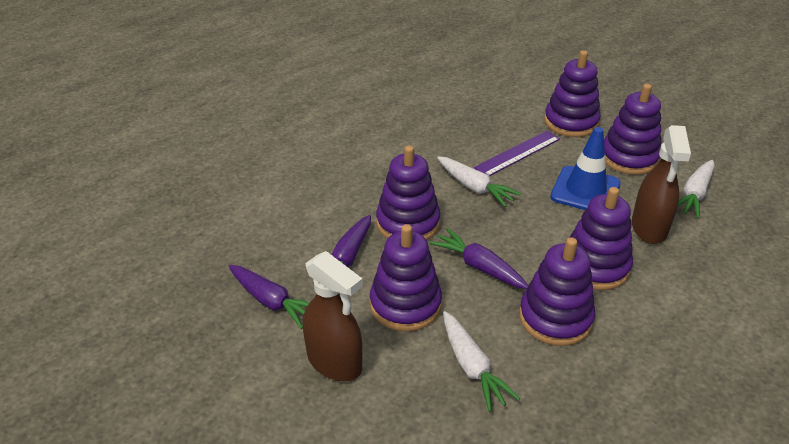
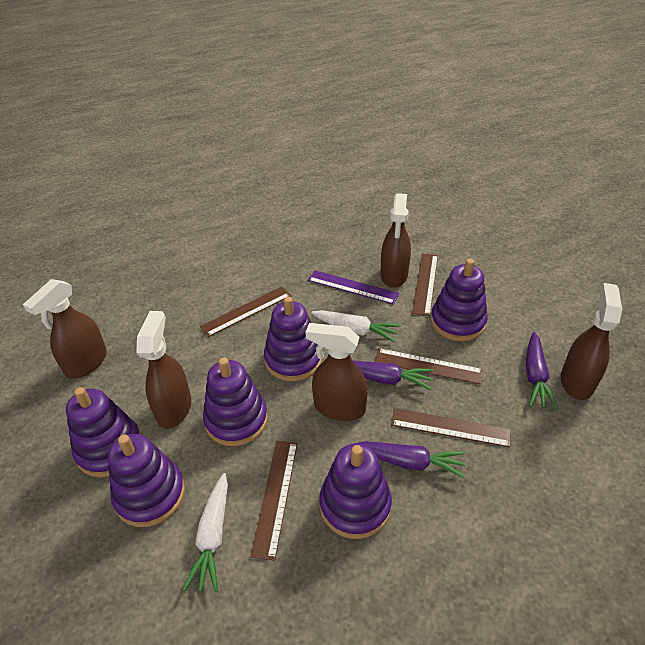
blue traffic cone: 1 -> 0
brown ruler: 0 -> 5
brown spray bottle: 2 -> 5
white carrot: 3 -> 2

